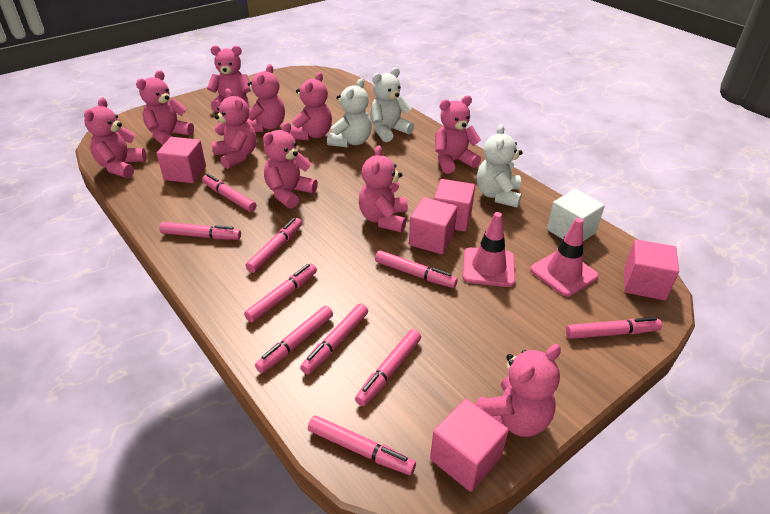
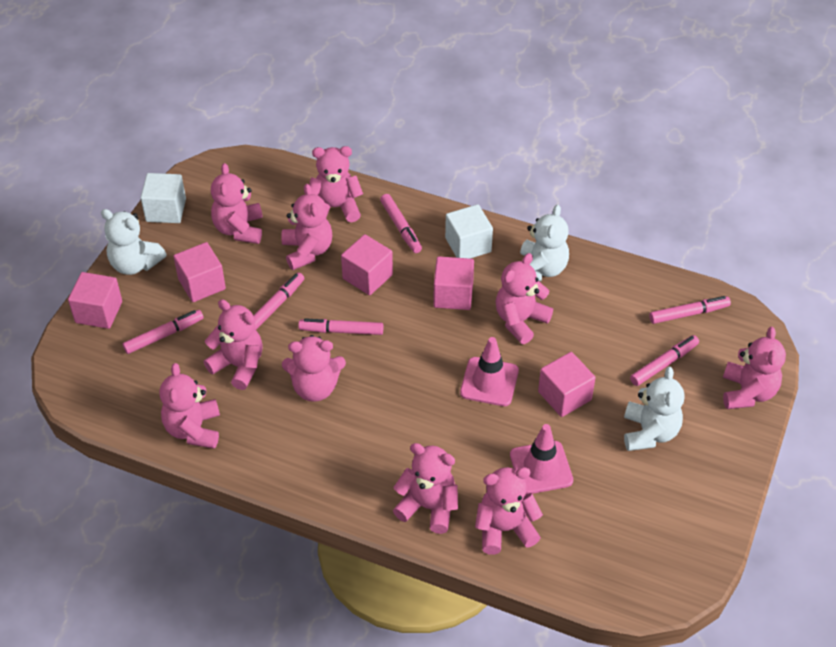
pink marker: 10 -> 6
white cube: 1 -> 2

